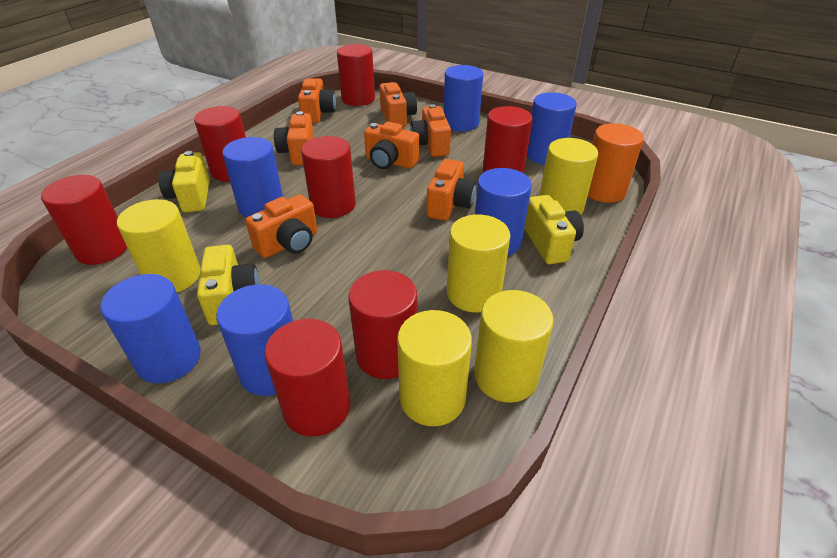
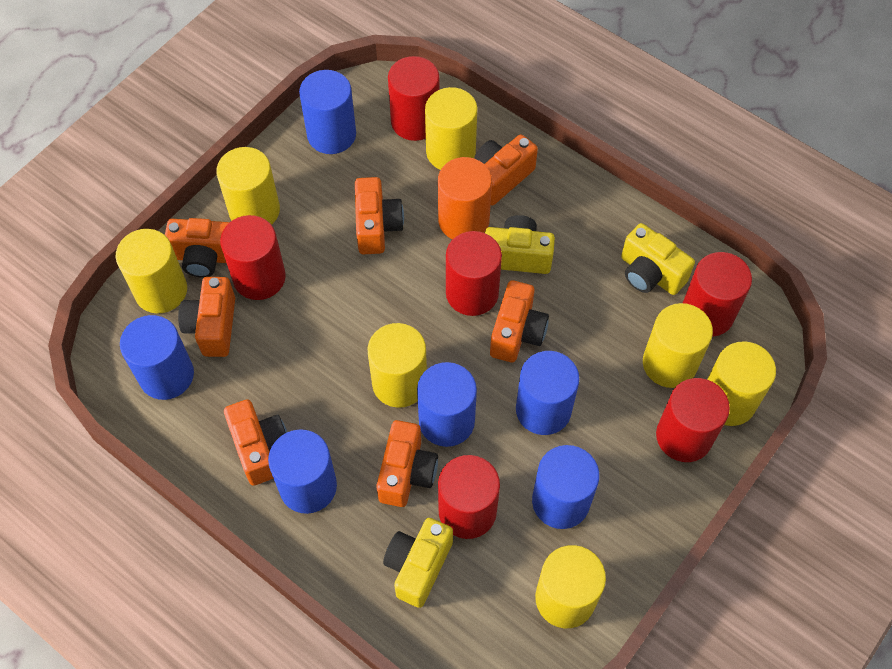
red cylinder: 7 -> 6
yellow cylinder: 5 -> 7

